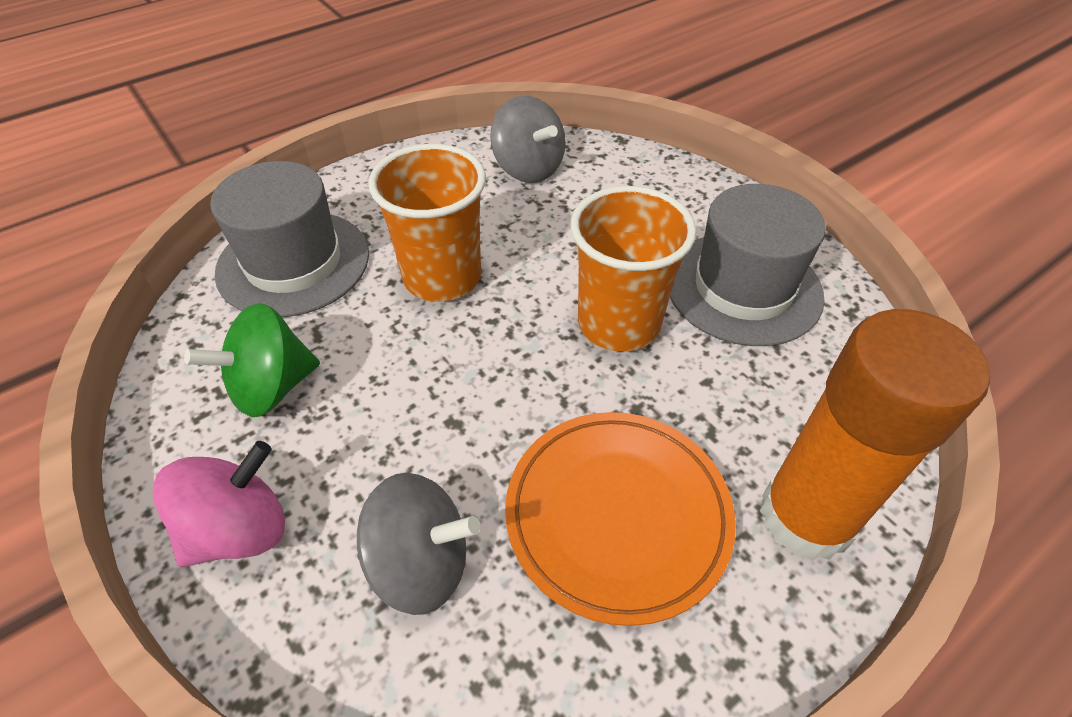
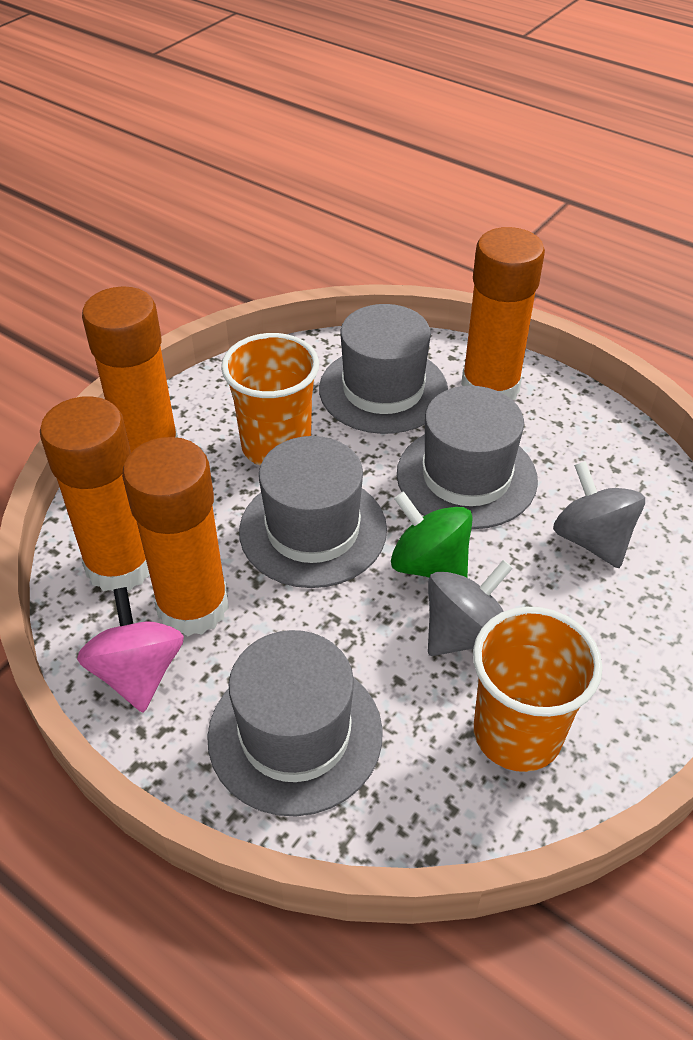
grey hat: 2 -> 4
orange glue stick: 1 -> 4
orange plate: 1 -> 0

